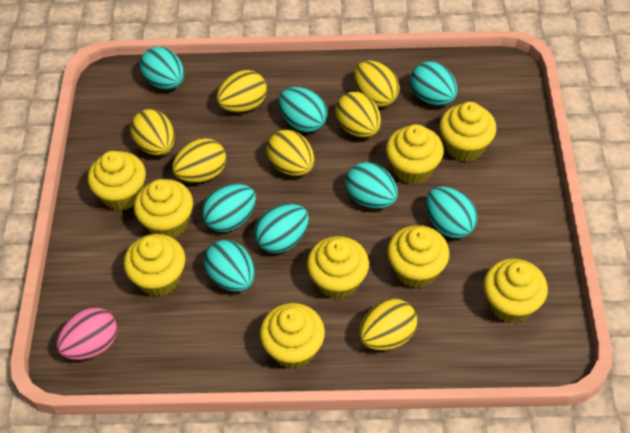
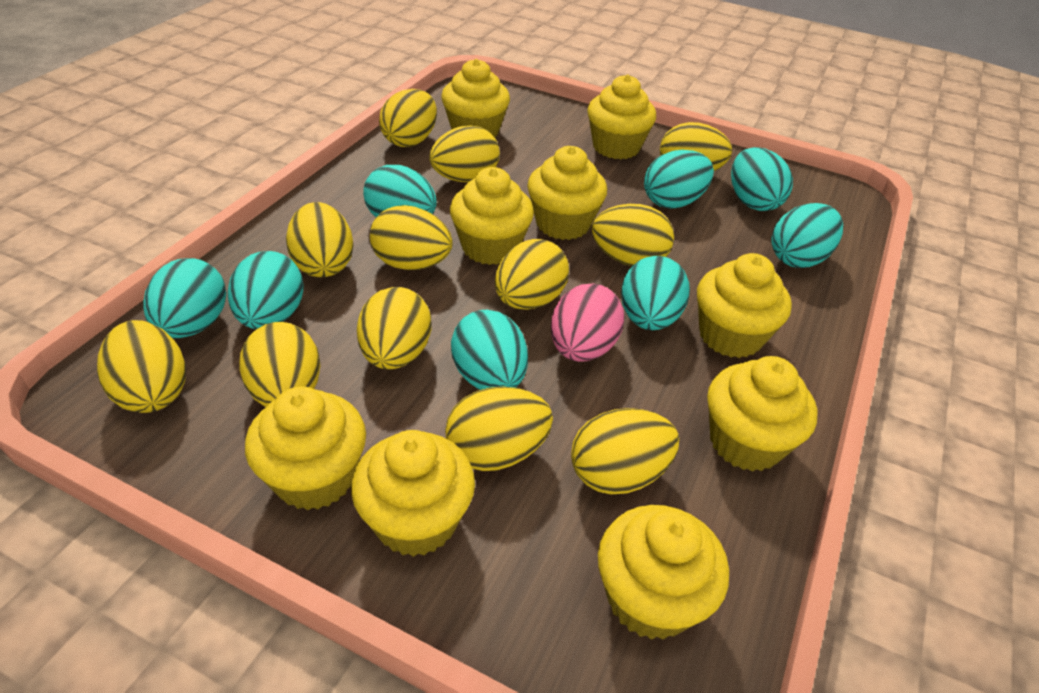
yellow egg: 7 -> 12

